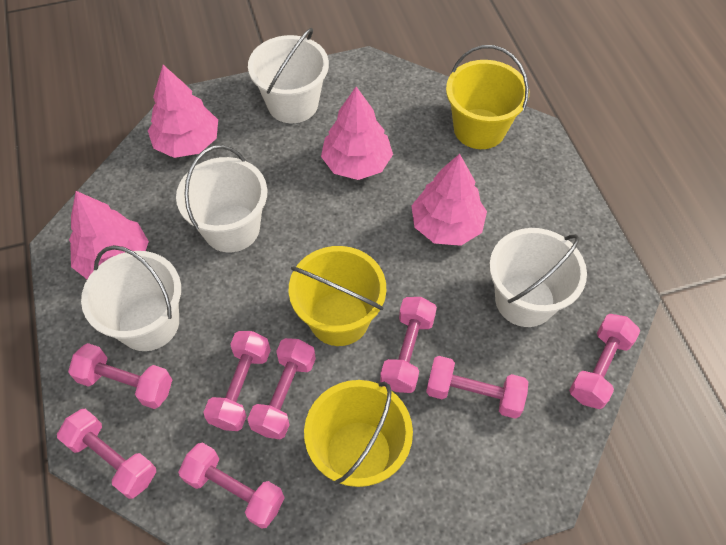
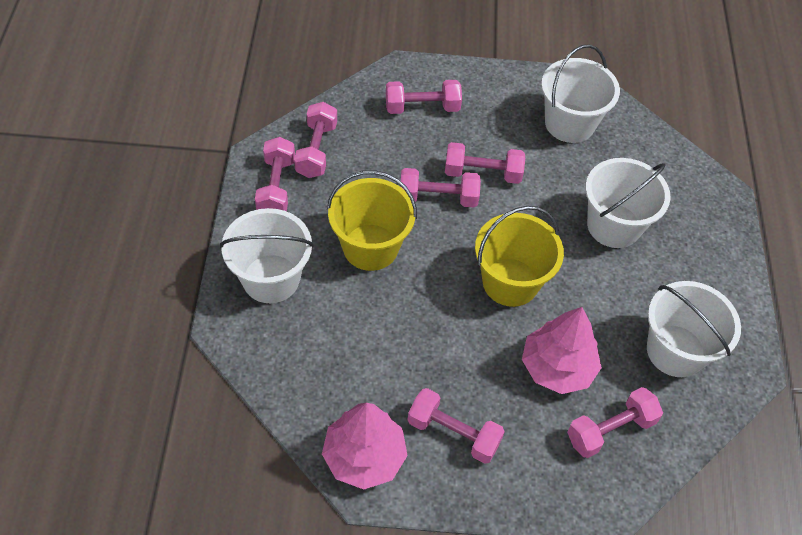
pink dumbbell: 8 -> 7
pink tree: 4 -> 2
yellow bucket: 3 -> 2

